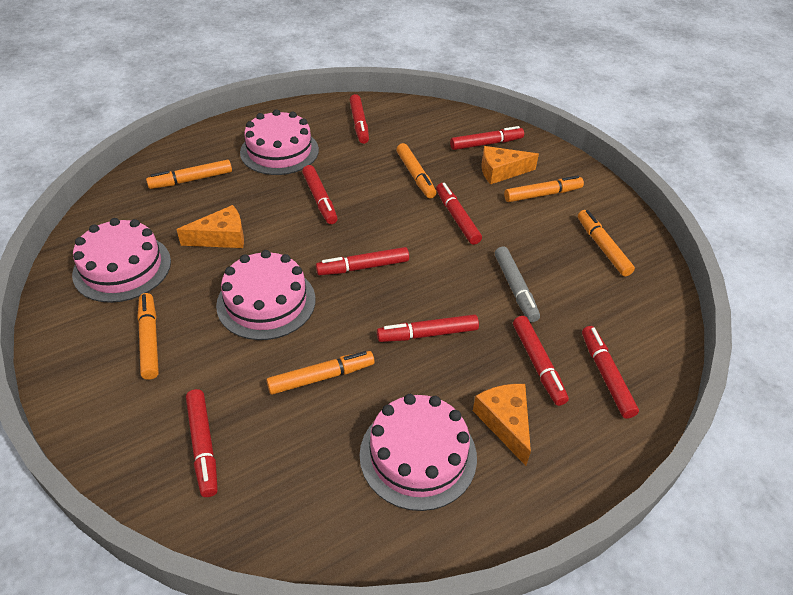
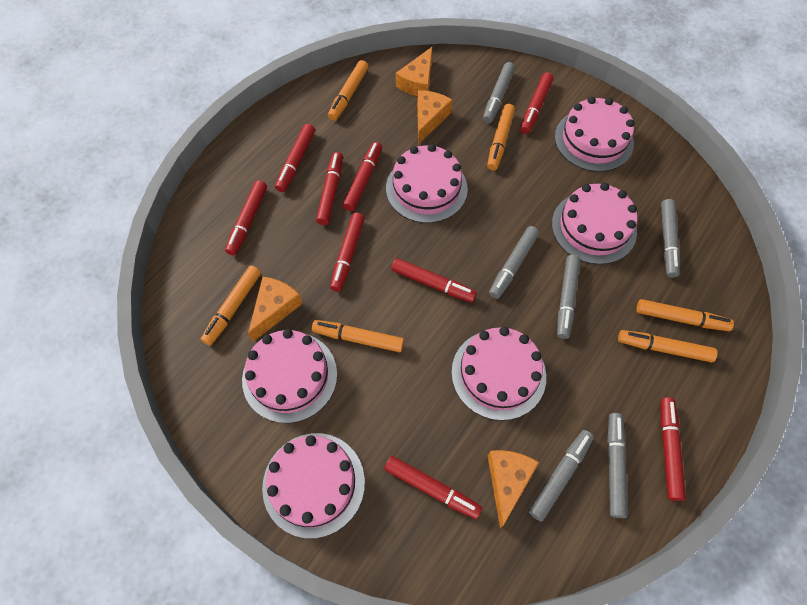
grey marker: 1 -> 6
orange cheese: 3 -> 4
pink cake: 4 -> 6

